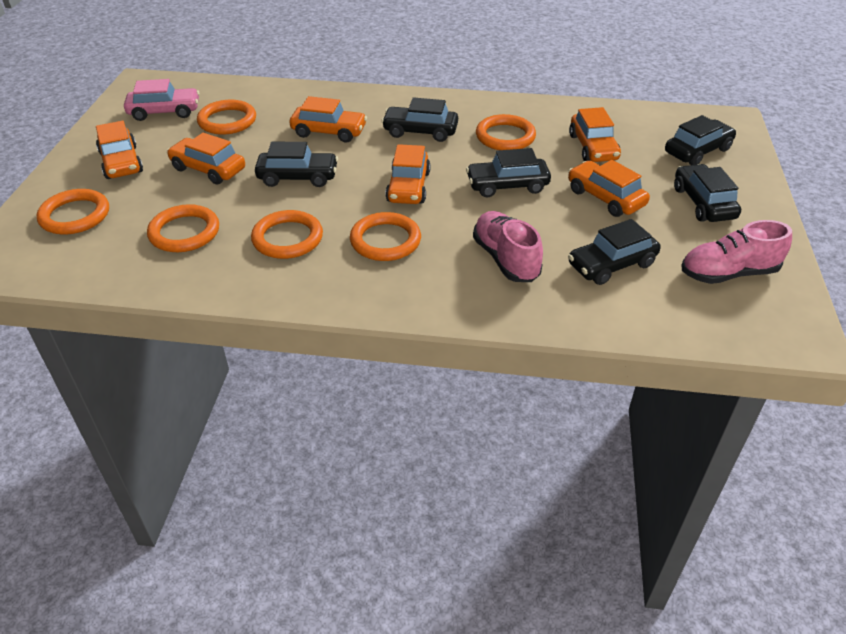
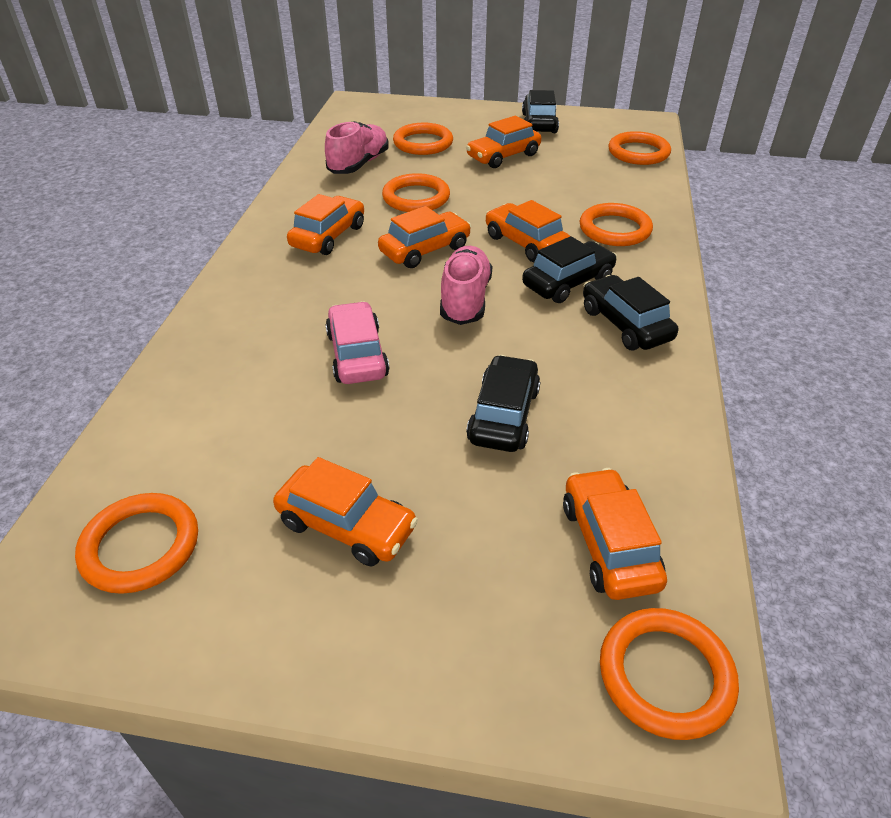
black car: 6 -> 4

